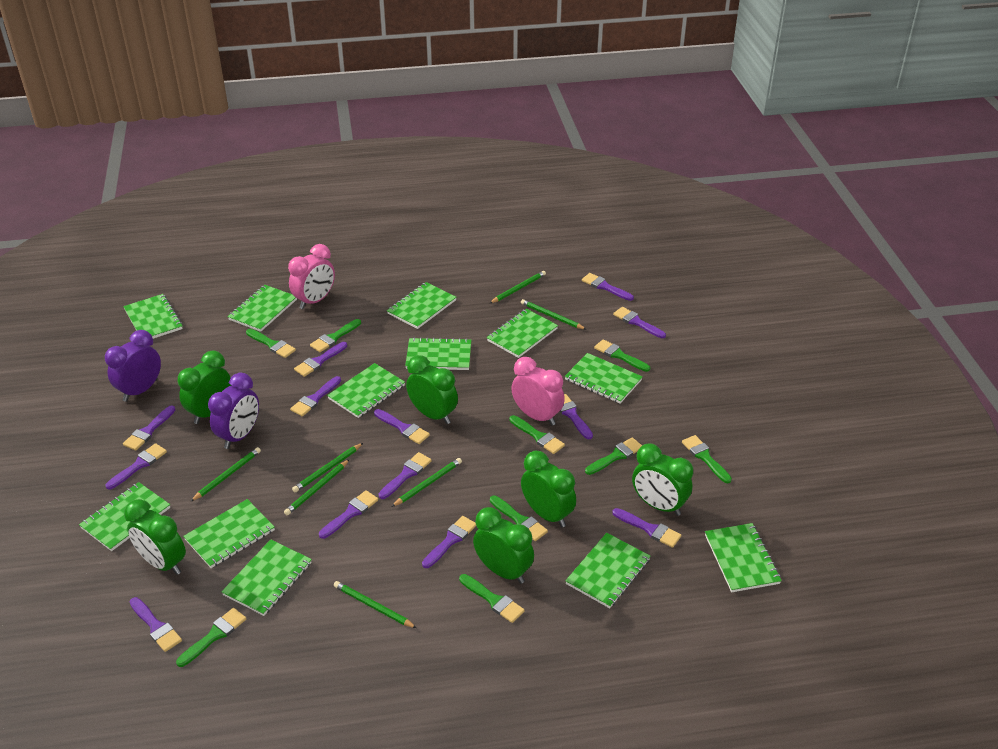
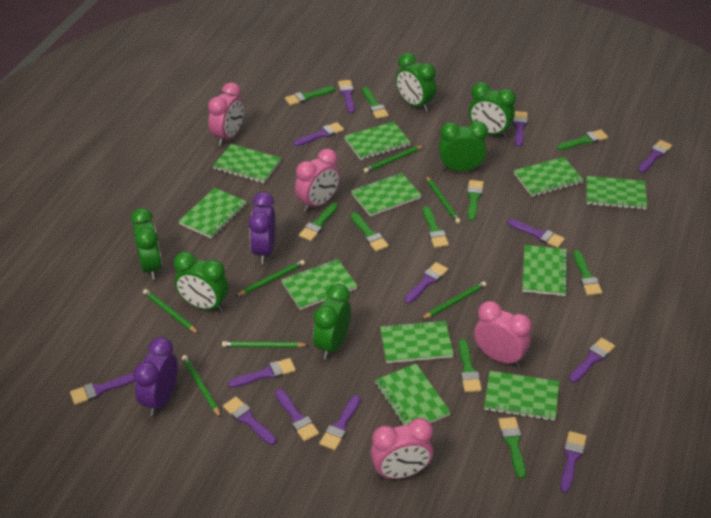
green brush: 9 -> 10
green notebook: 12 -> 11
pink clock: 2 -> 4

